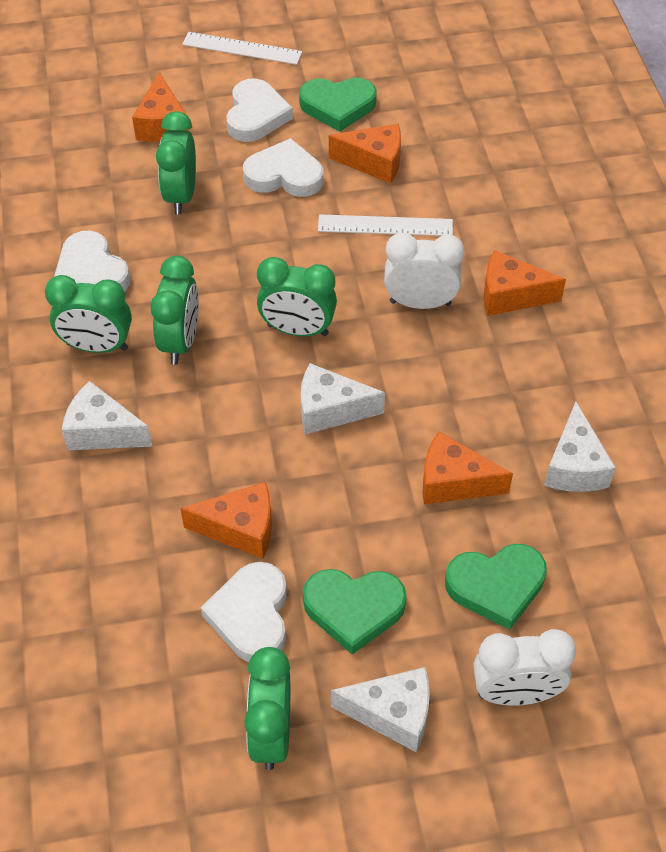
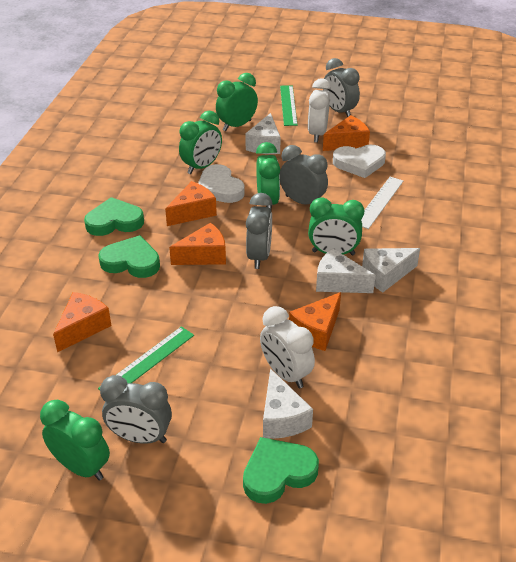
green ruler: 0 -> 2
grey clock: 0 -> 4
white heart: 4 -> 2
white ruler: 2 -> 1

